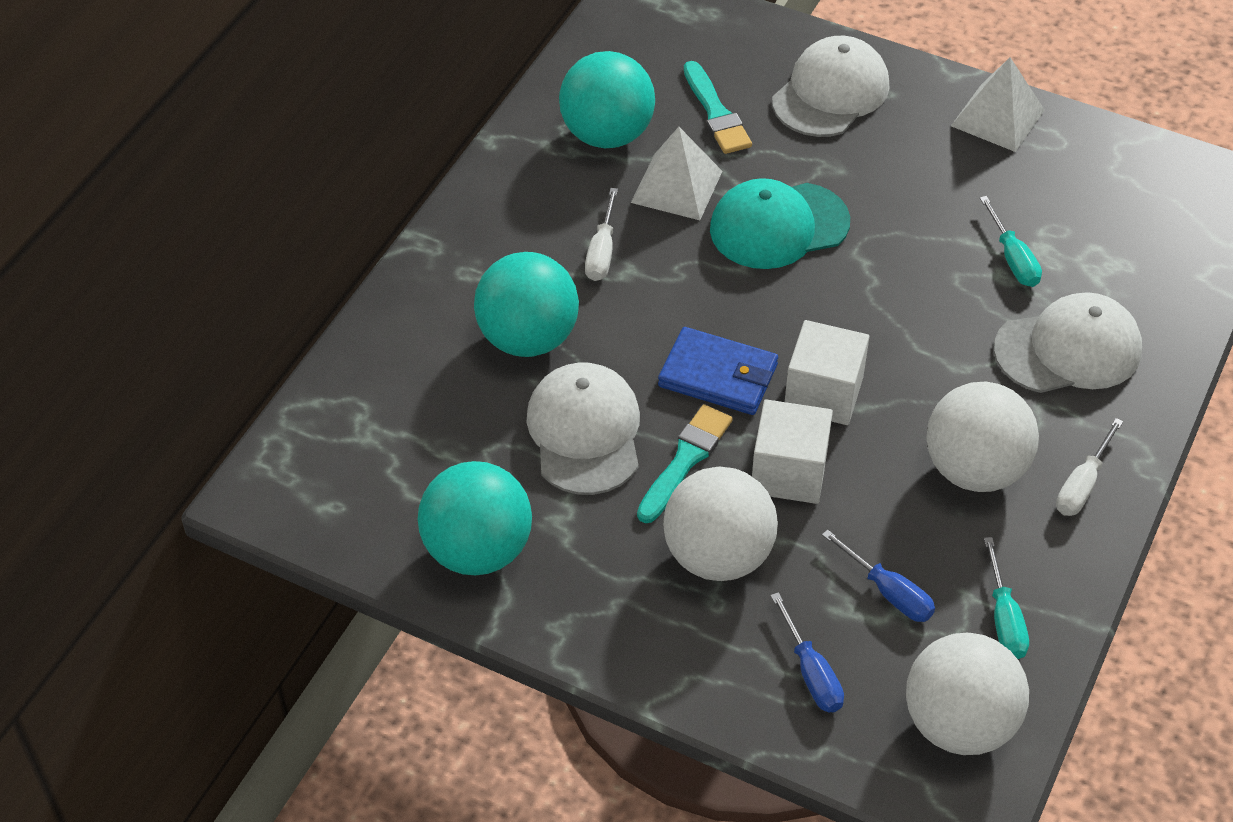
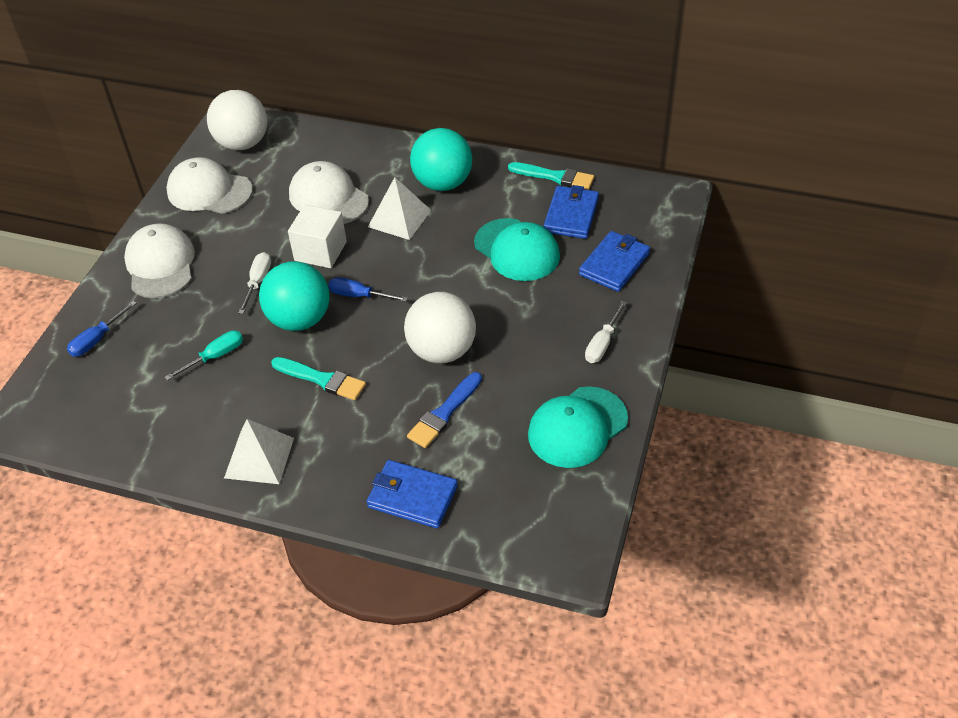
blue brush: 0 -> 1
blue wallet: 1 -> 3
turquoise ball: 3 -> 2
turquoise cap: 1 -> 2
turquoise screwdriver: 2 -> 1
white ball: 3 -> 2
white cube: 2 -> 1

